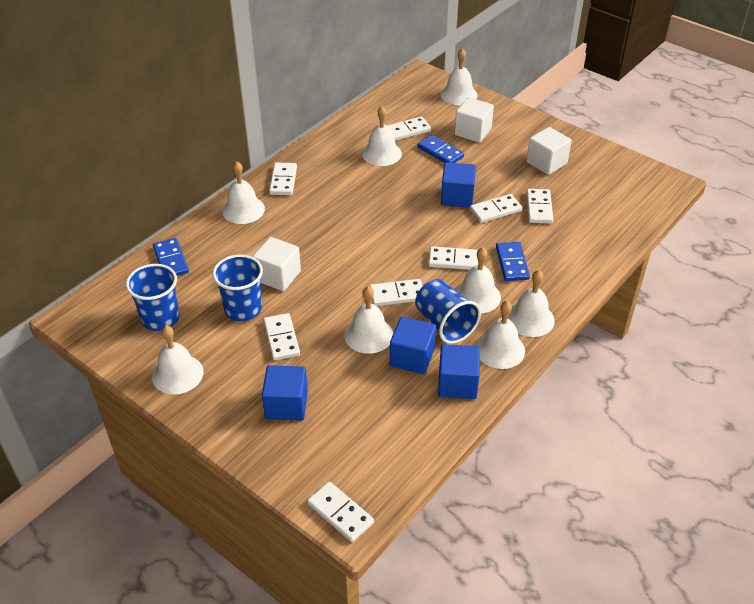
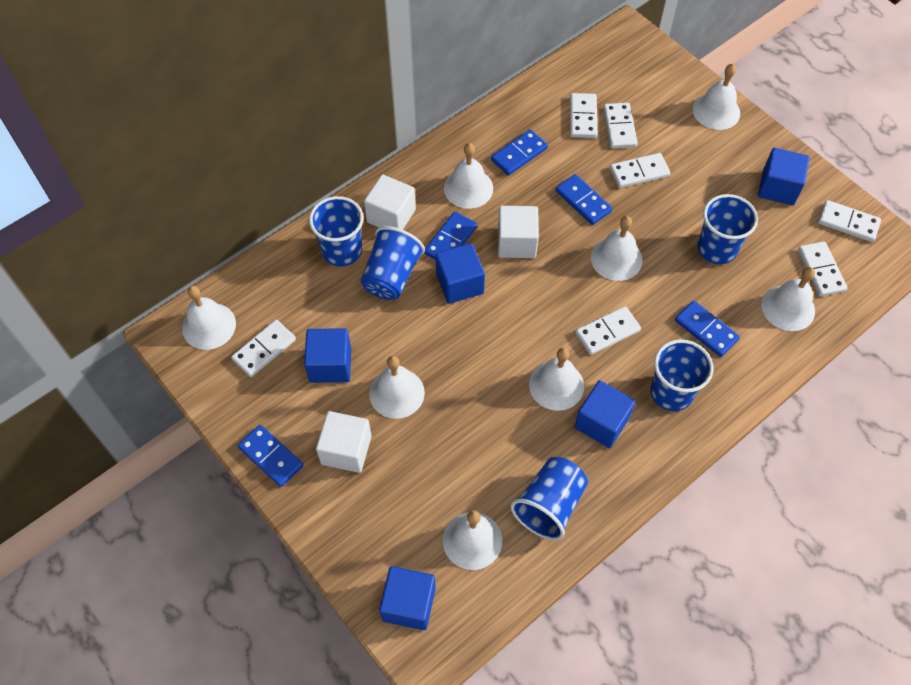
blue cube: 4 -> 5
blue cup: 3 -> 5
blue domino: 3 -> 5
white domino: 8 -> 7

